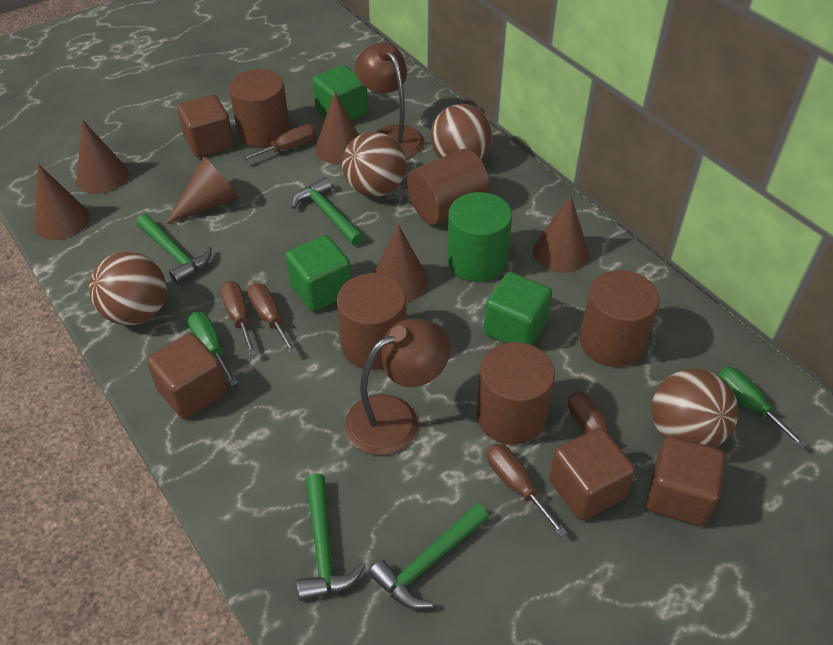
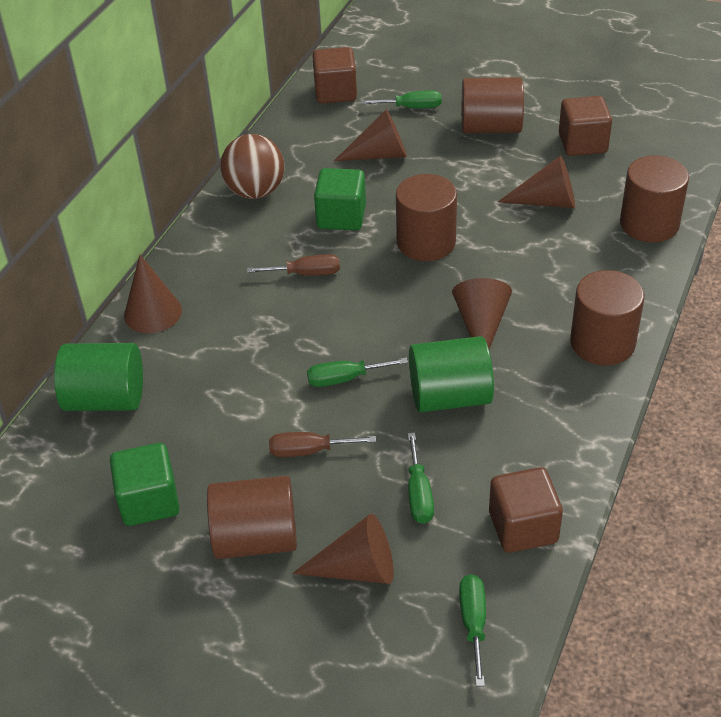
brown ball: 4 -> 1
brown cone: 6 -> 5
brown cube: 4 -> 3
brown lamp: 2 -> 0
brown screwdriver: 5 -> 2
green cube: 3 -> 2
green cylinder: 1 -> 2
green hammer: 4 -> 0
green screwdriver: 2 -> 4

